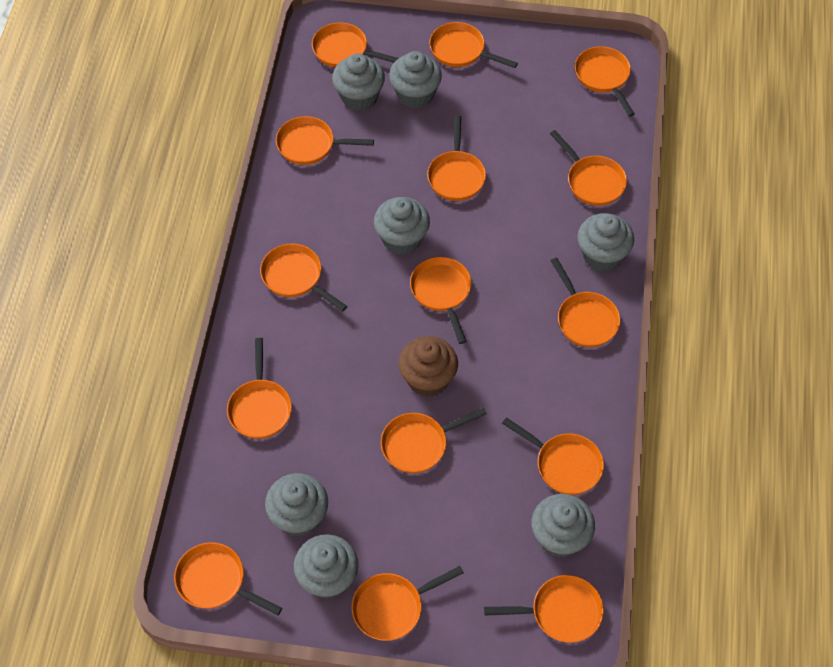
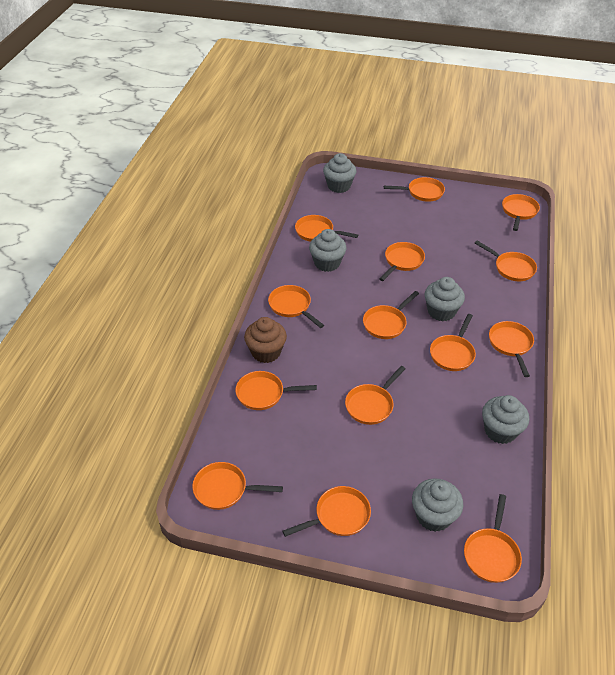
grey cupcake: 7 -> 5
orange pan: 15 -> 14

